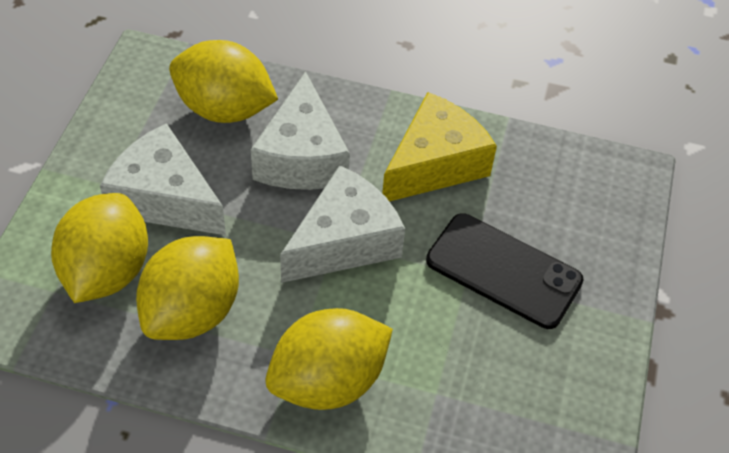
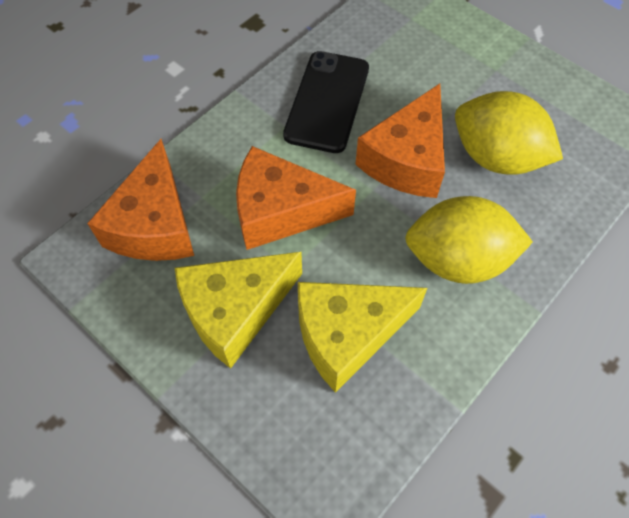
orange cheese: 0 -> 3
white cheese: 3 -> 0
yellow cheese: 1 -> 2
yellow lemon: 4 -> 2

